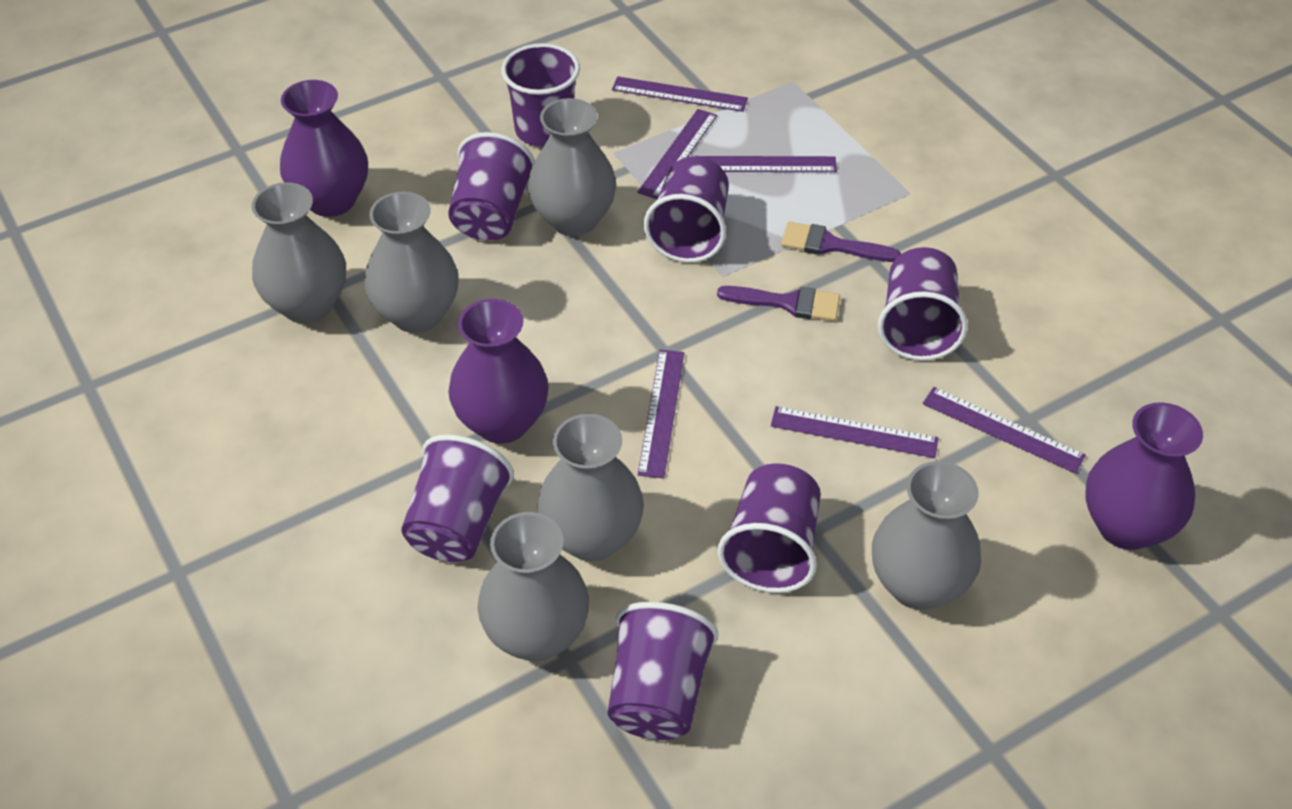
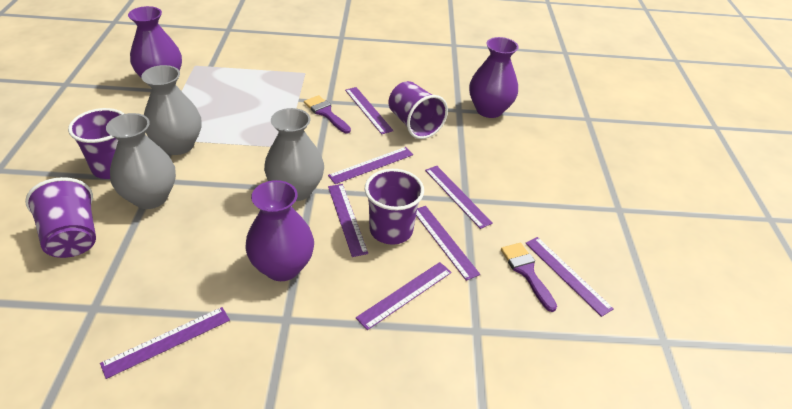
grey vase: 6 -> 3
purple cup: 7 -> 4
purple ruler: 6 -> 8

